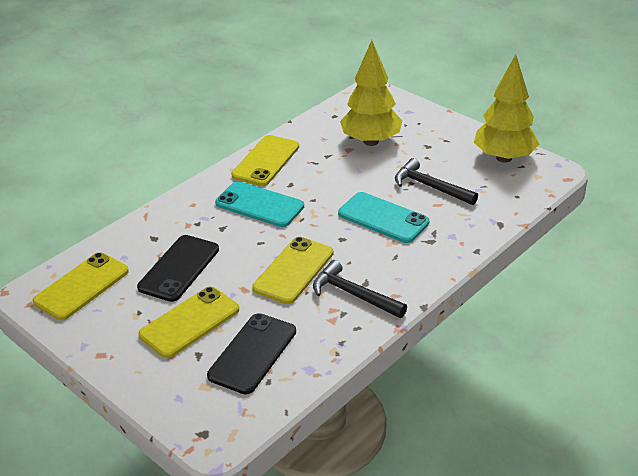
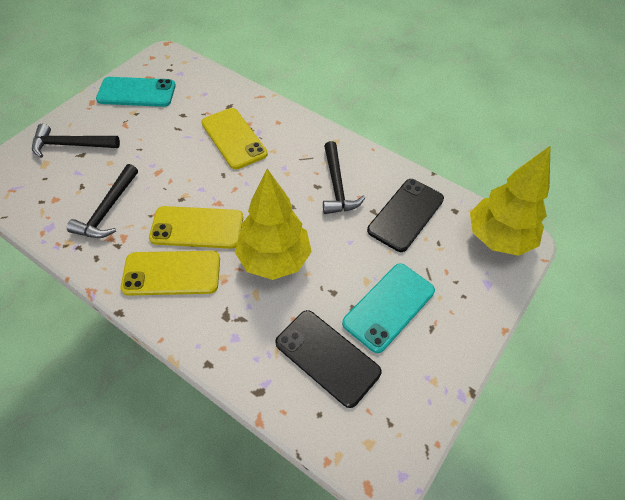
black hammer: 2 -> 3
yellow phone: 4 -> 3

